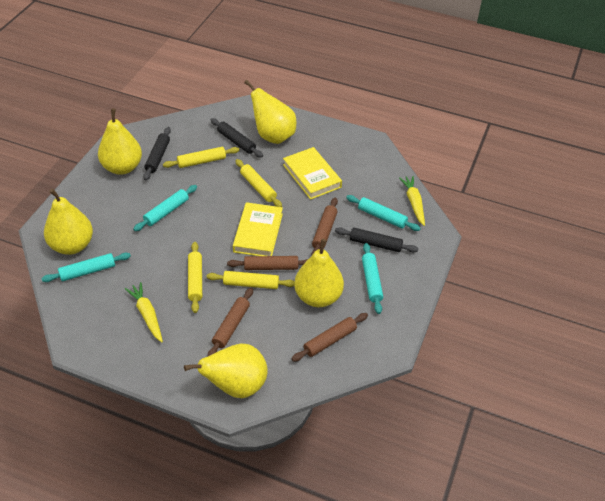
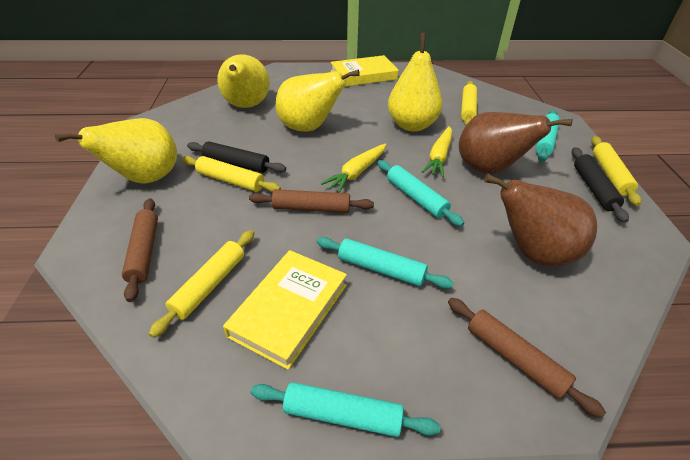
black rolling pin: 3 -> 2
brown pear: 0 -> 2
brown rolling pin: 4 -> 3
yellow pear: 5 -> 4

